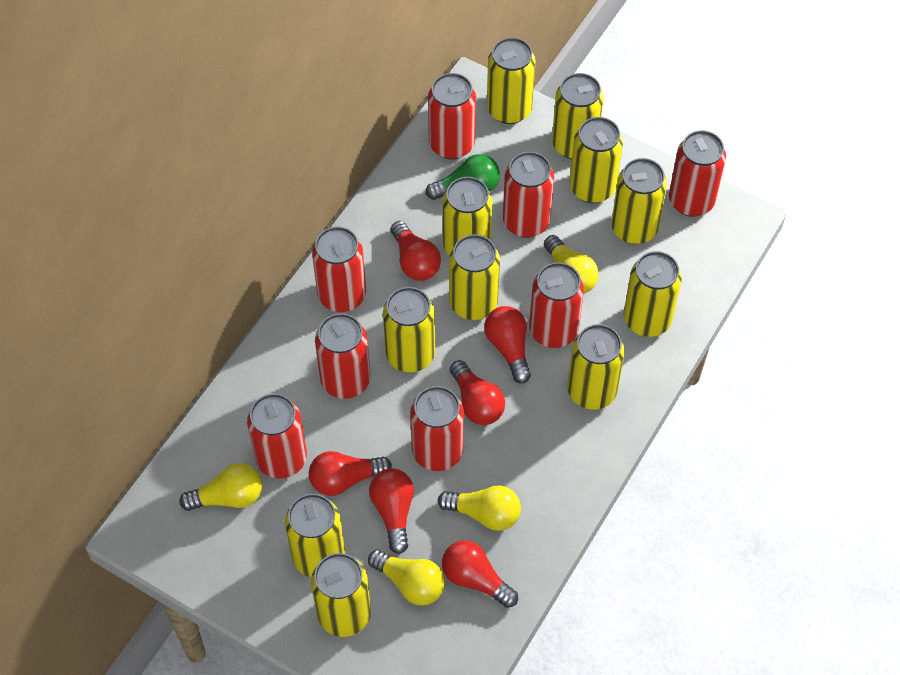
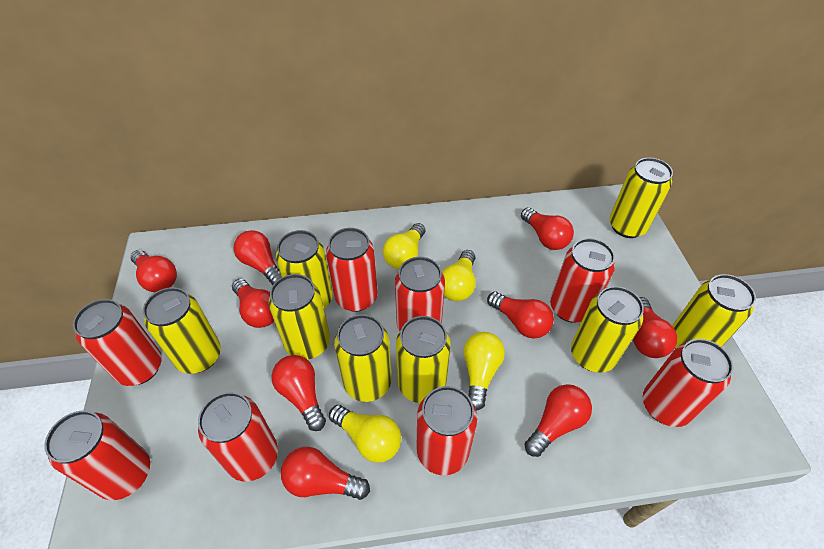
green light bulb: 1 -> 0
red light bulb: 6 -> 9
yellow can: 11 -> 8

